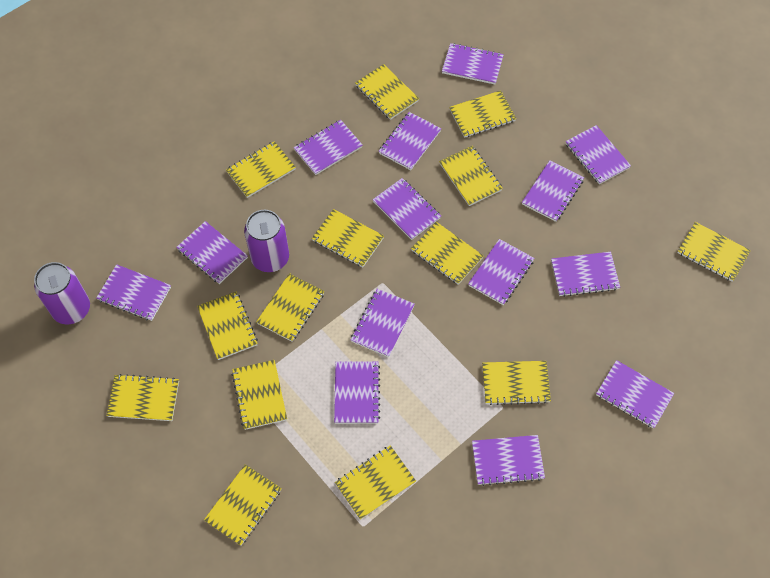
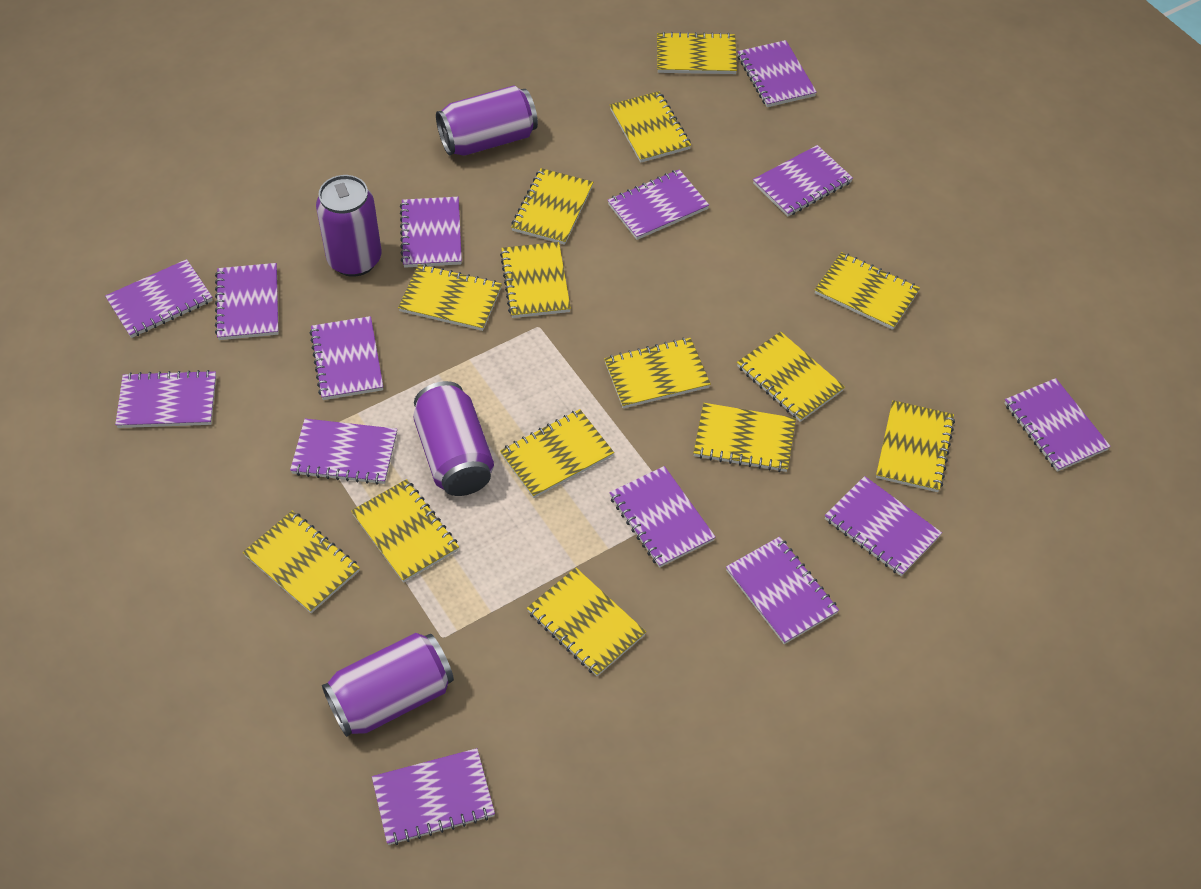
purple can: 2 -> 4

